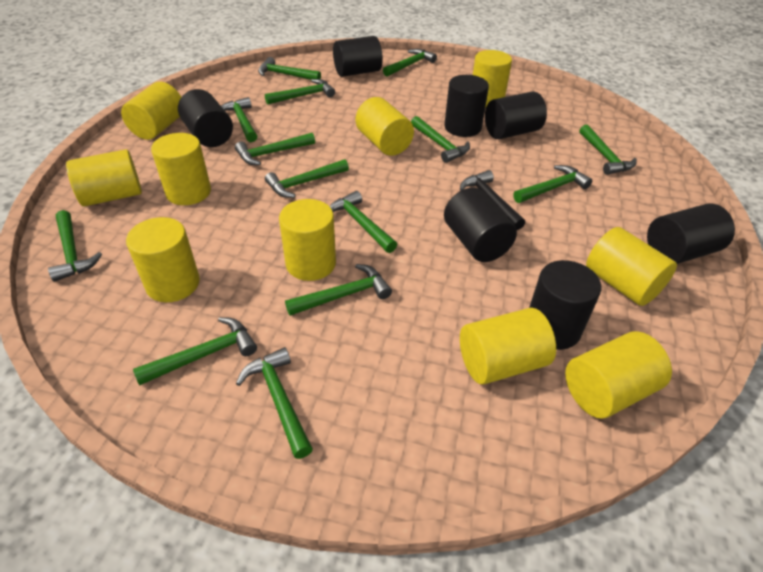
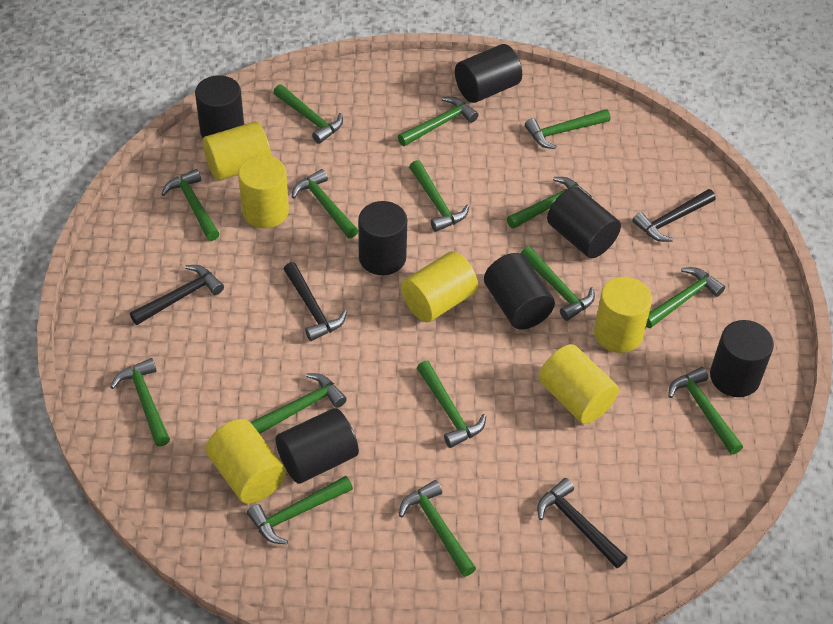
black hammer: 1 -> 4
green hammer: 14 -> 15
yellow cylinder: 10 -> 6

